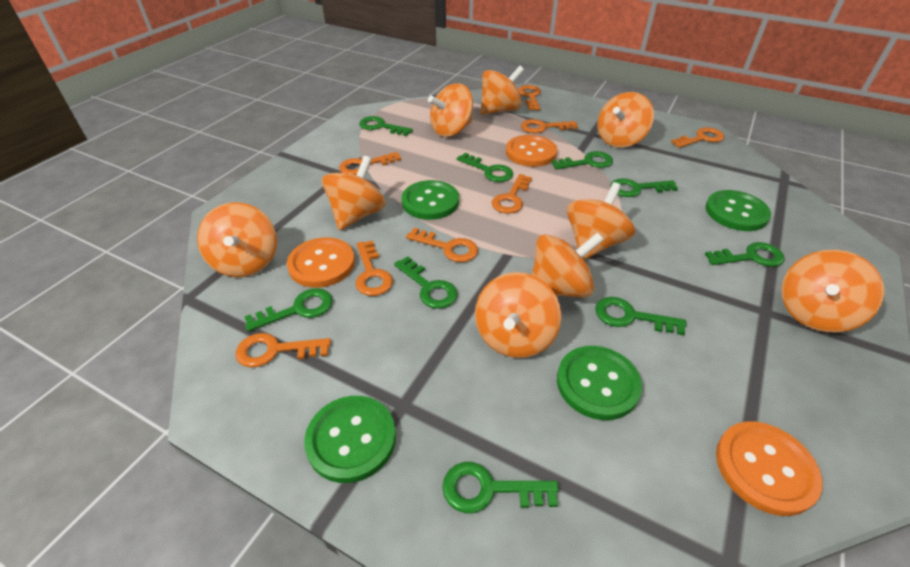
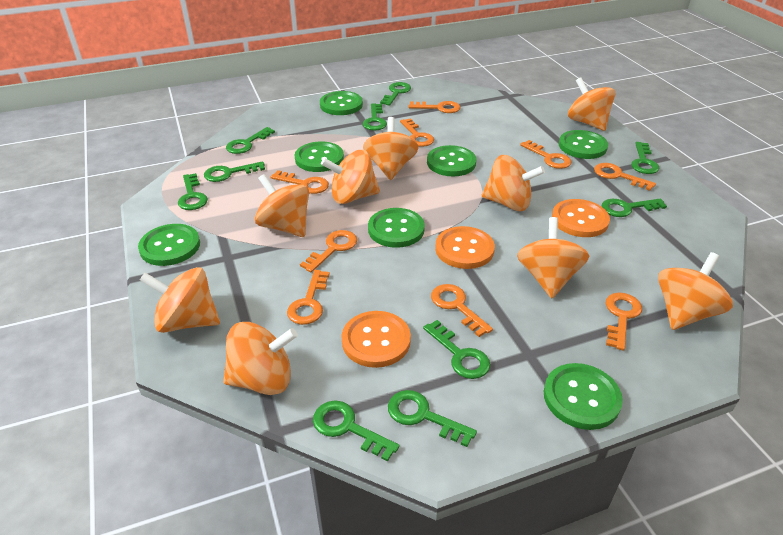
green button: 4 -> 7
green key: 9 -> 10
orange key: 8 -> 9

